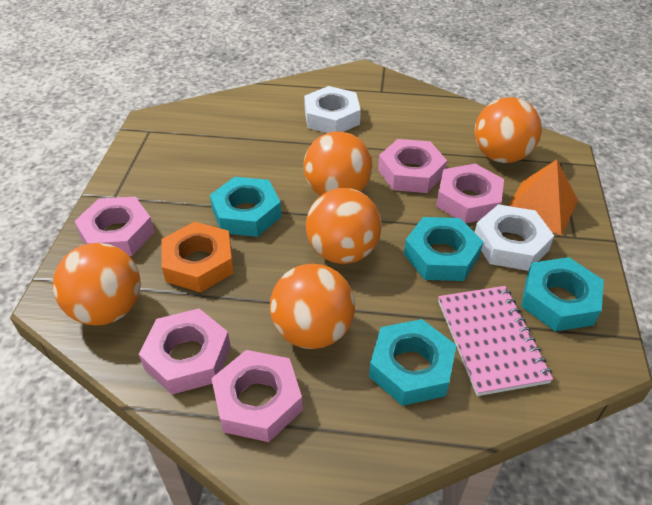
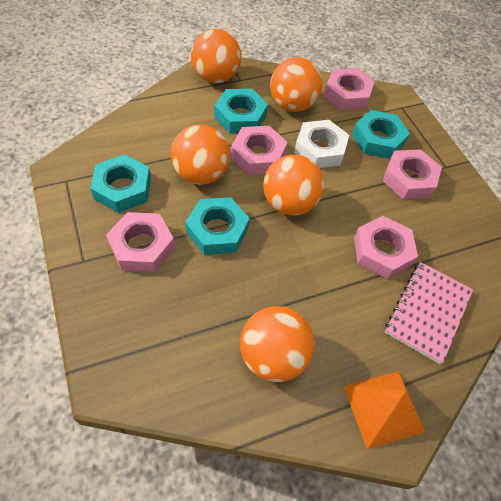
orange nut: 1 -> 0
white nut: 2 -> 1

